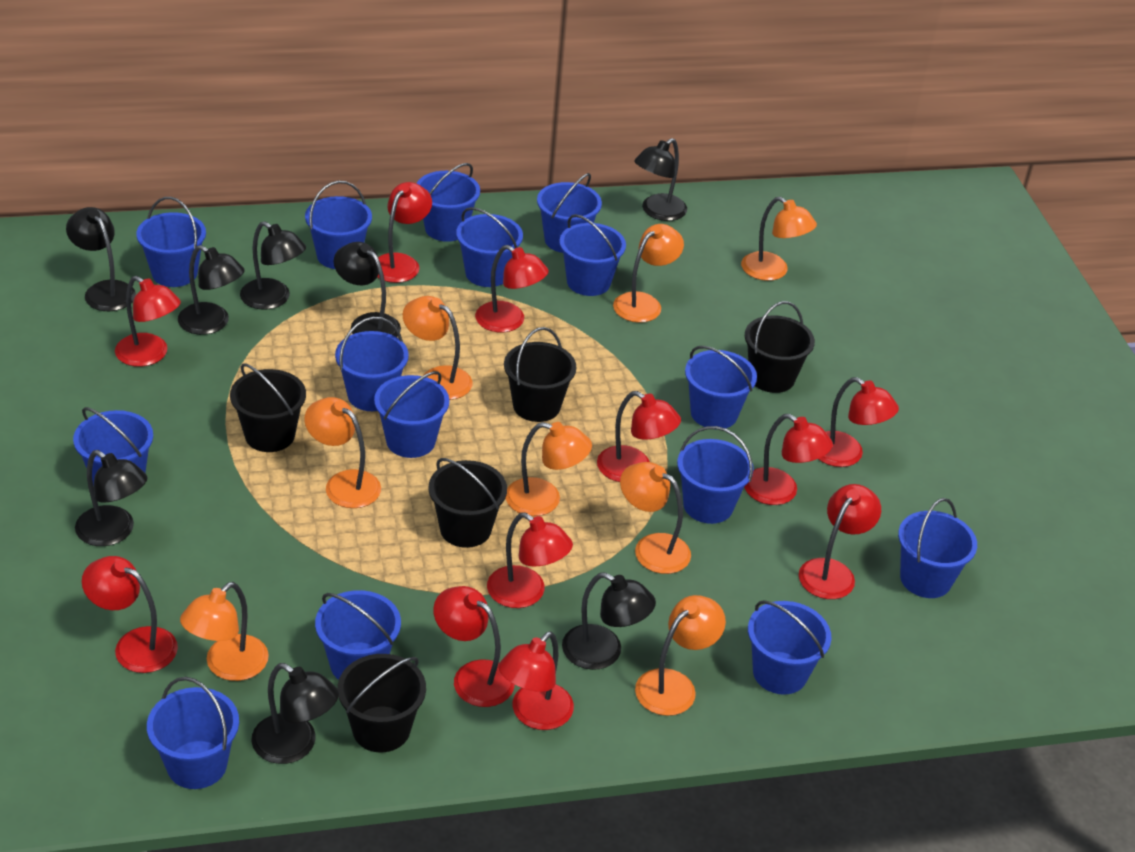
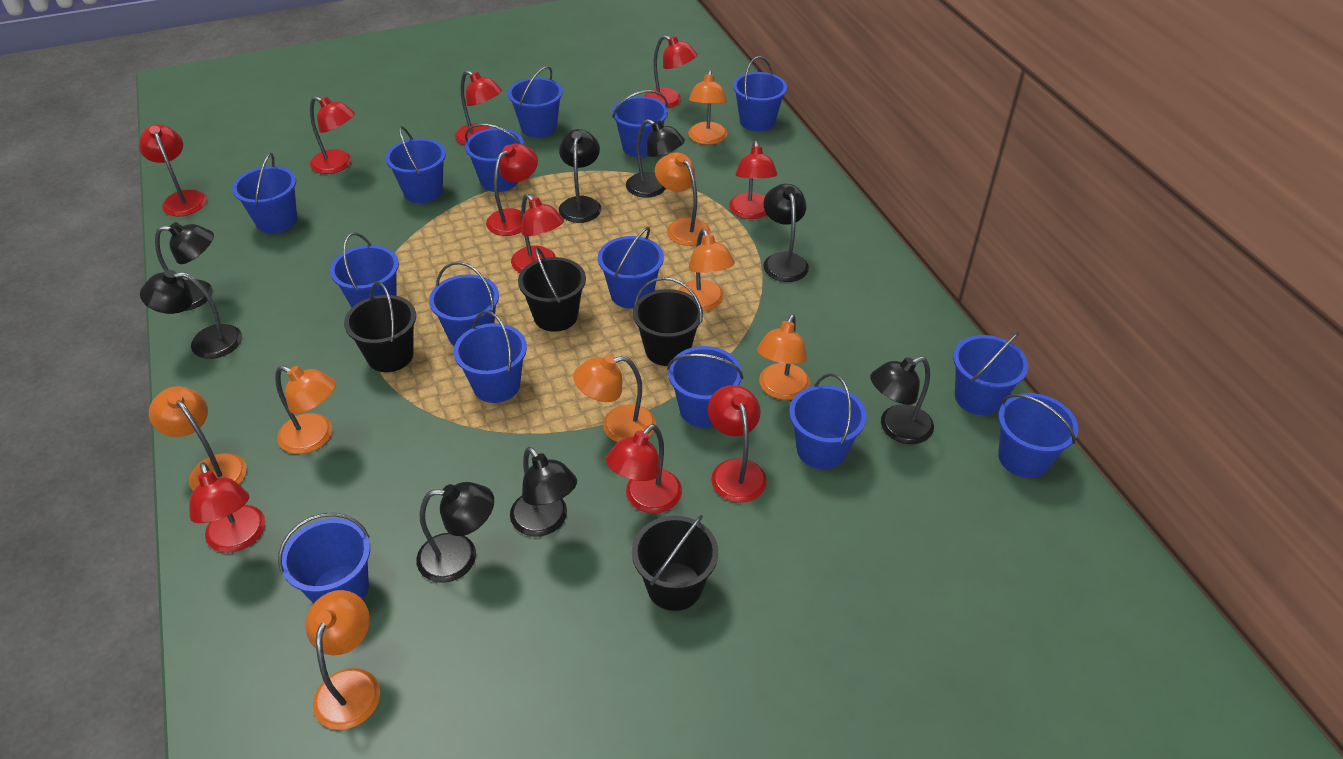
black bucket: 5 -> 4
red lamp: 11 -> 10

